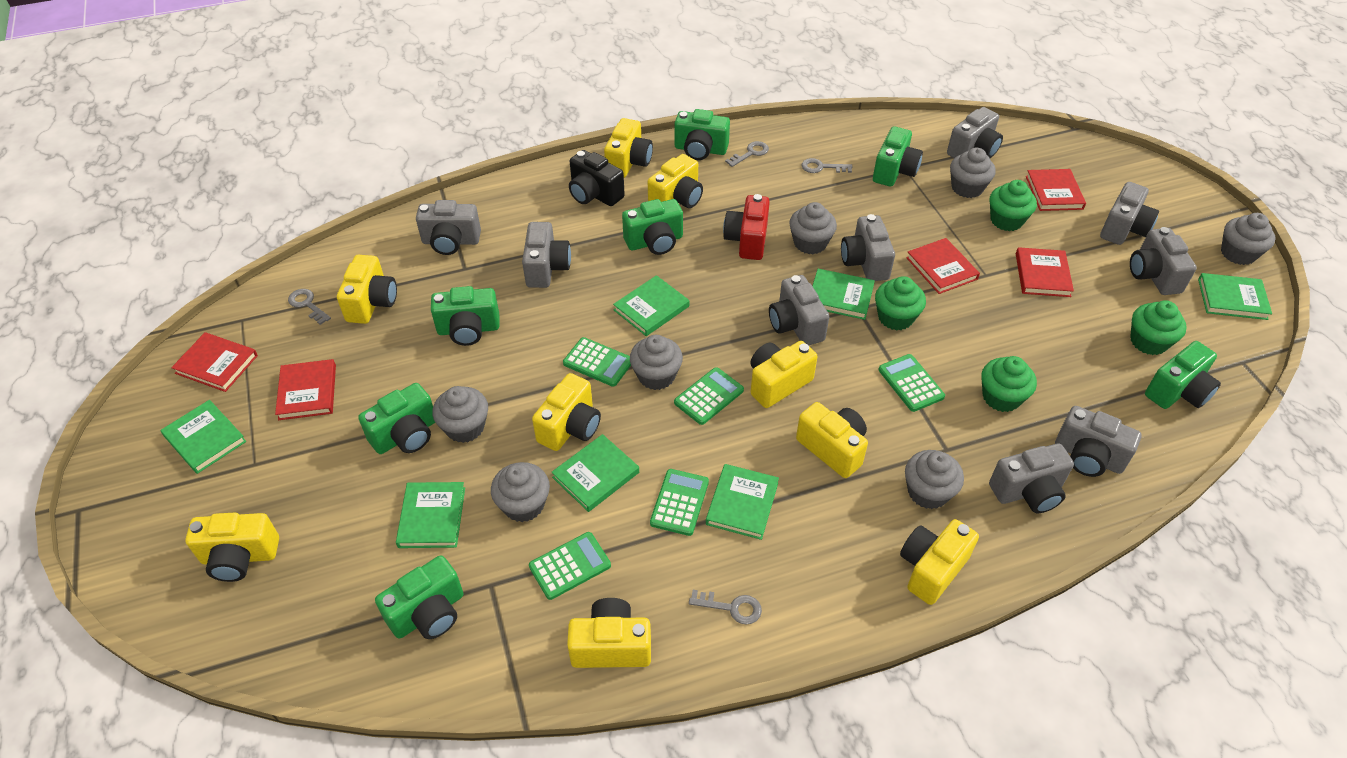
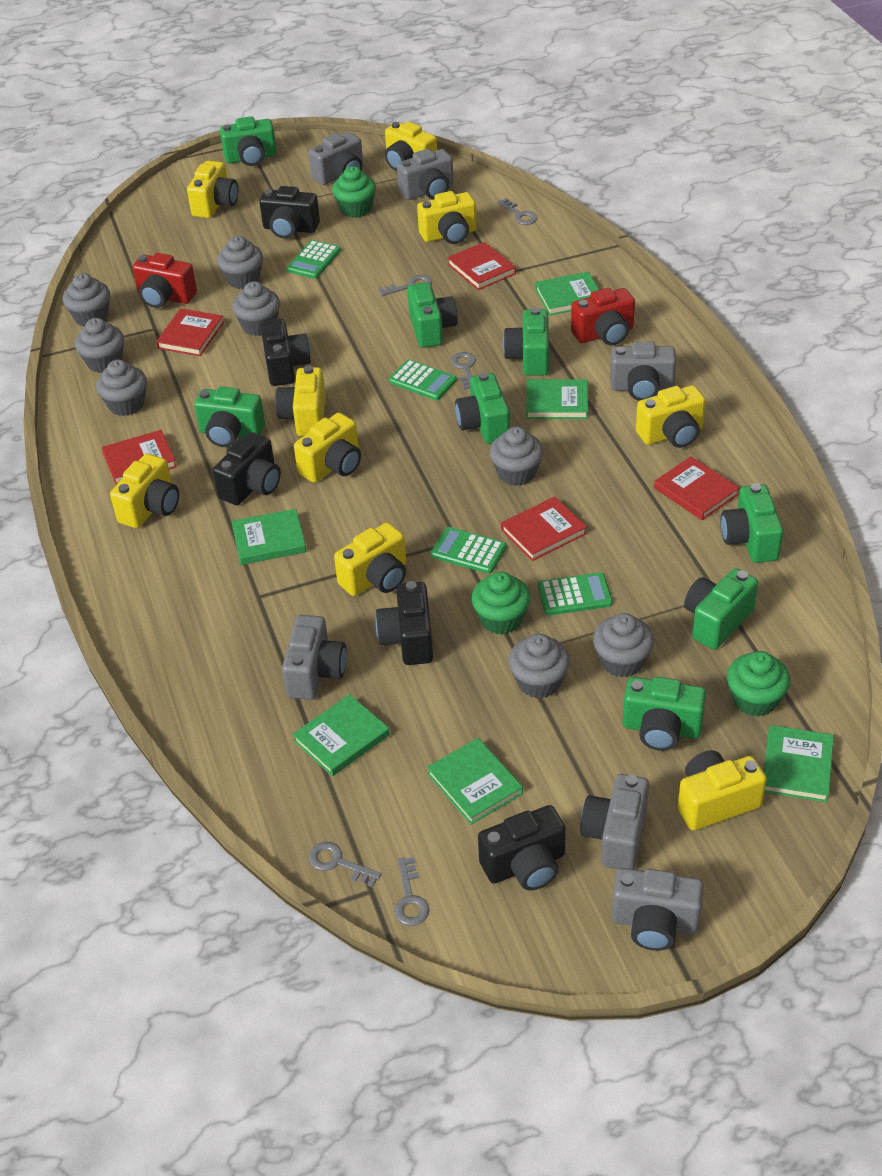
black camera: 1 -> 5
green book: 7 -> 6
green calculator: 5 -> 4
green camera: 7 -> 8
green cupcake: 4 -> 3
grey camera: 9 -> 6
grey cupcake: 7 -> 8
grey key: 4 -> 5
red camera: 1 -> 2

